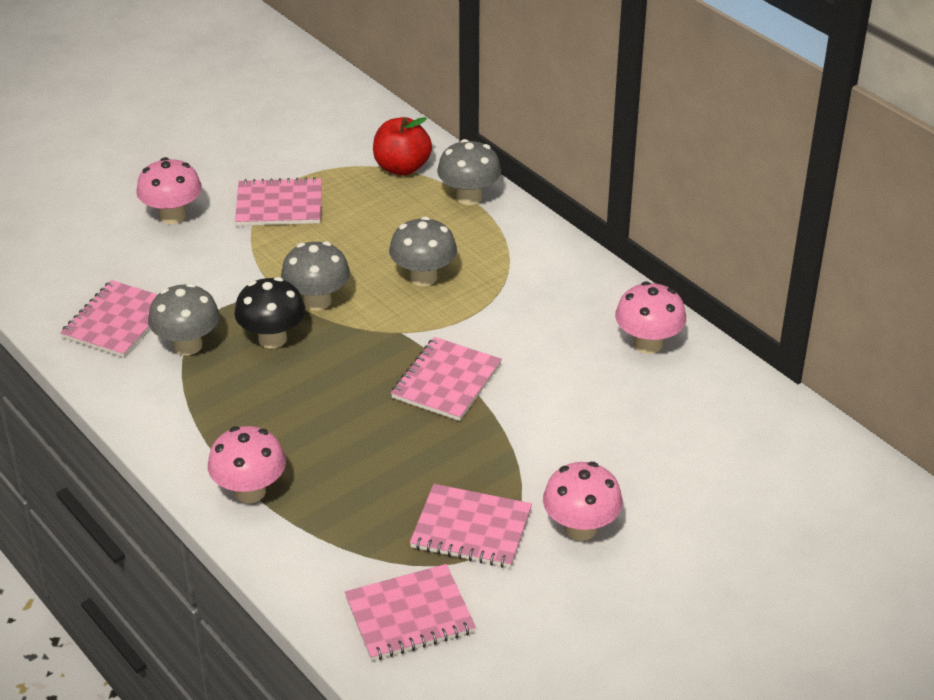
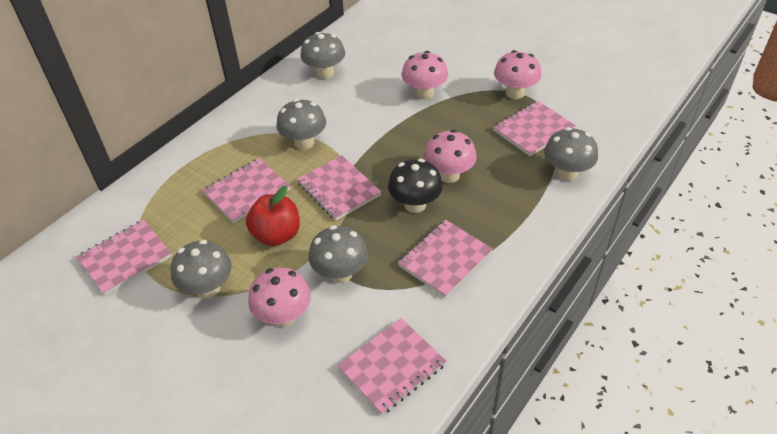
grey mushroom: 4 -> 5
pink notebook: 5 -> 6

